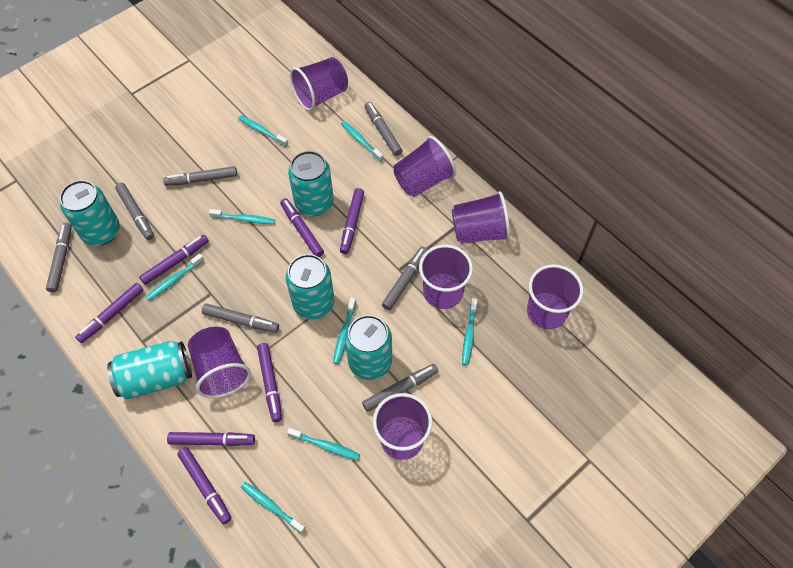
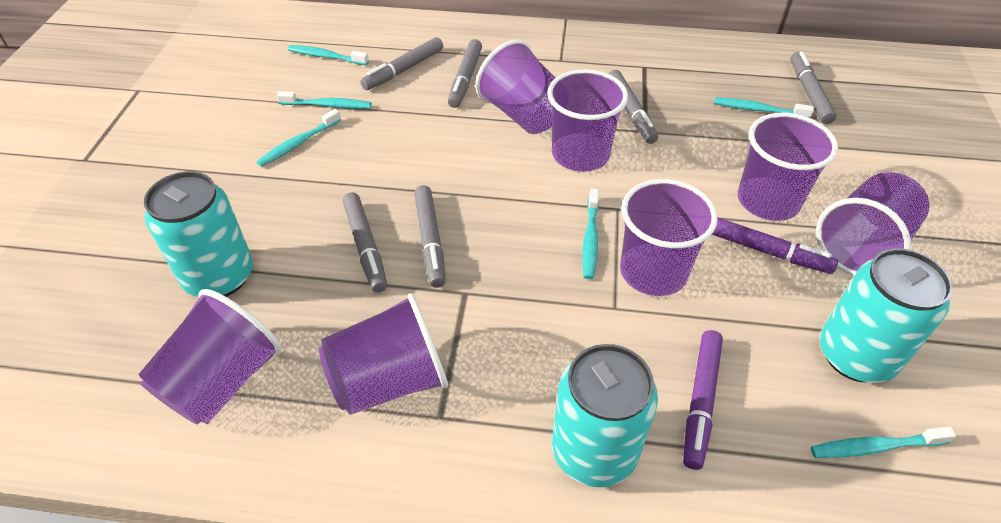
grey marker: 7 -> 6
purple marker: 7 -> 2
turquoise can: 5 -> 3
turquoise toothbrush: 8 -> 6

